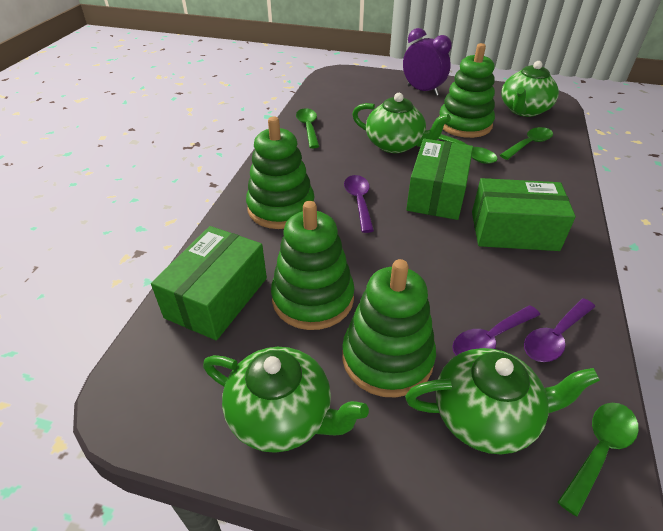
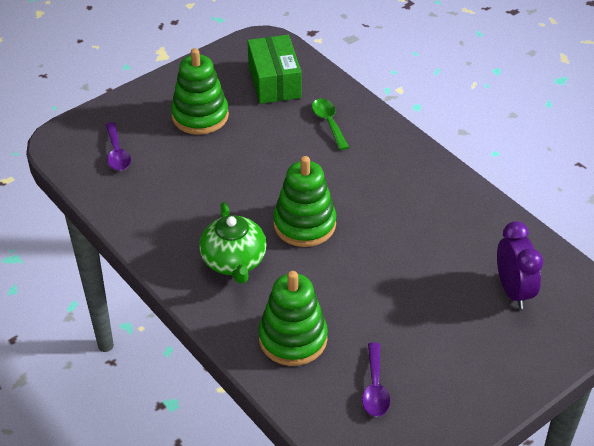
green box: 3 -> 1
green spoon: 4 -> 1
green stacking toy: 4 -> 3
green teapot: 4 -> 1
purple spoon: 3 -> 2

